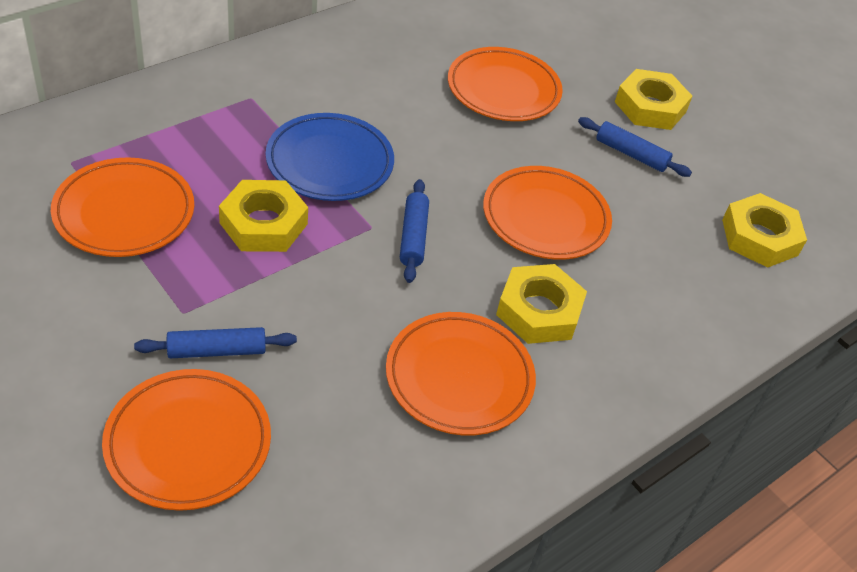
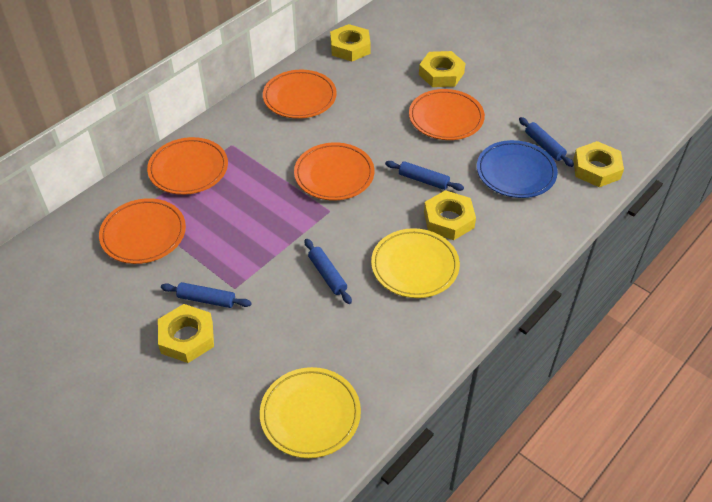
blue rolling pin: 3 -> 4
yellow nut: 4 -> 5
yellow plate: 0 -> 2

